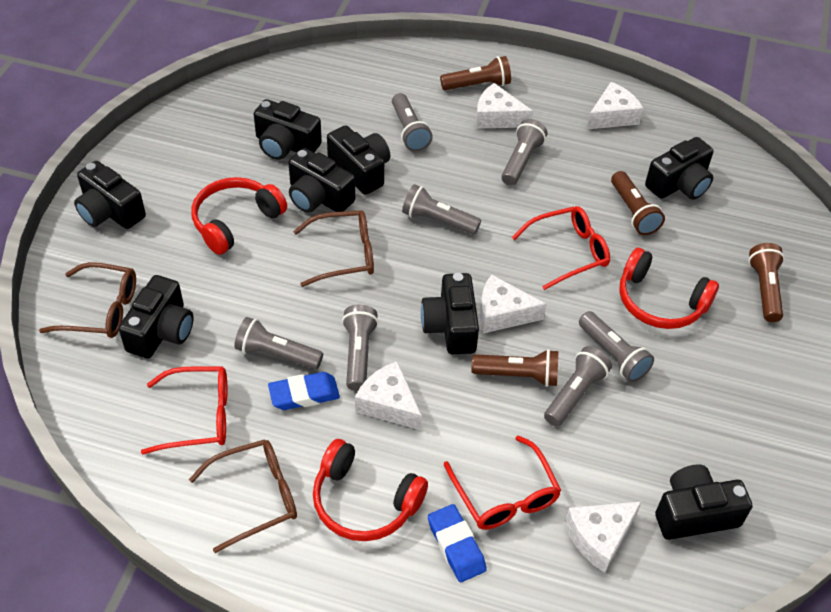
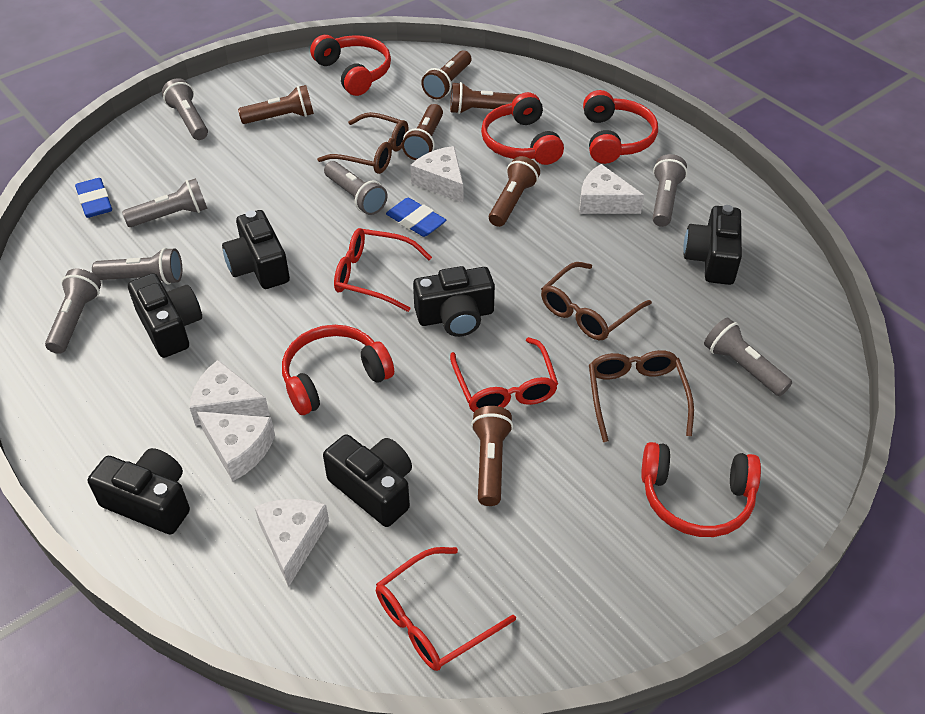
black camera: 8 -> 6
brown flashlight: 4 -> 6
red headphones: 3 -> 5

